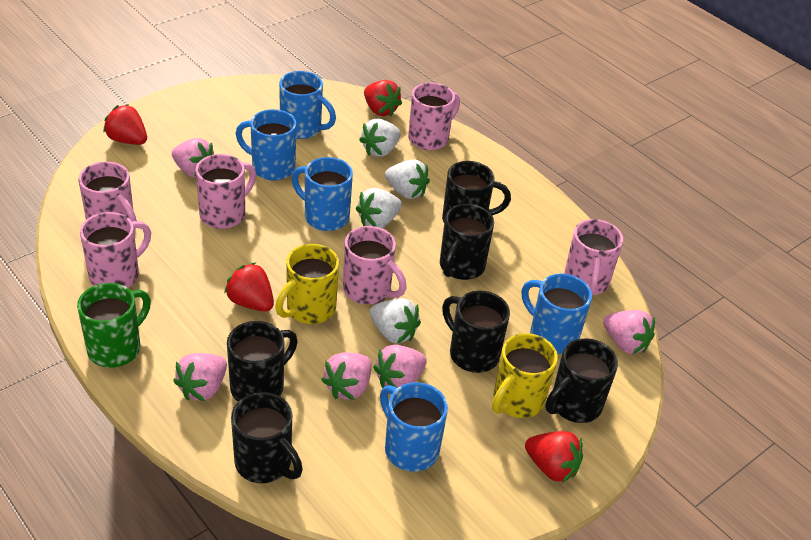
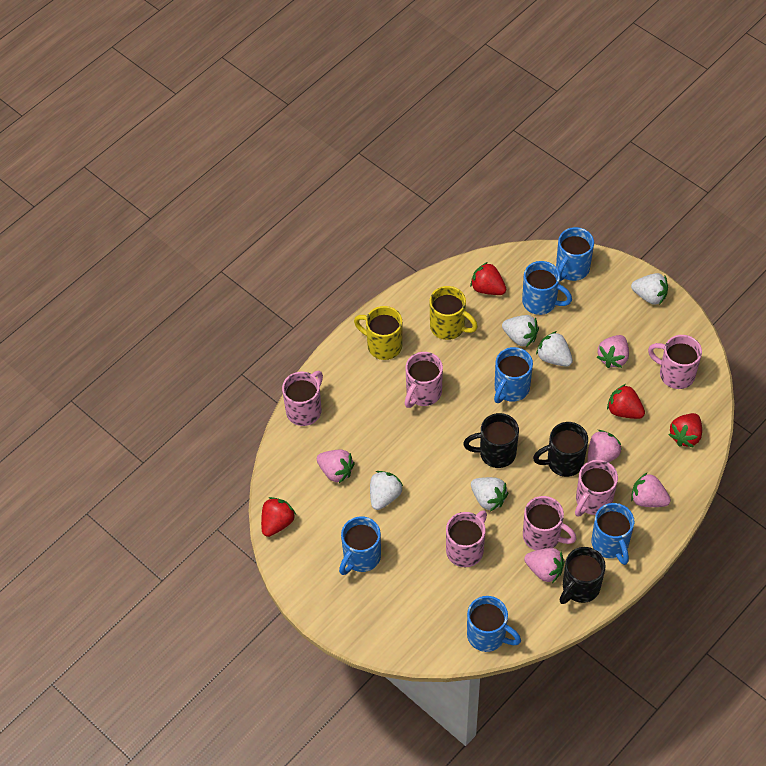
black mug: 6 -> 3
blue mug: 5 -> 6
green mug: 1 -> 0
white strawberry: 4 -> 5

